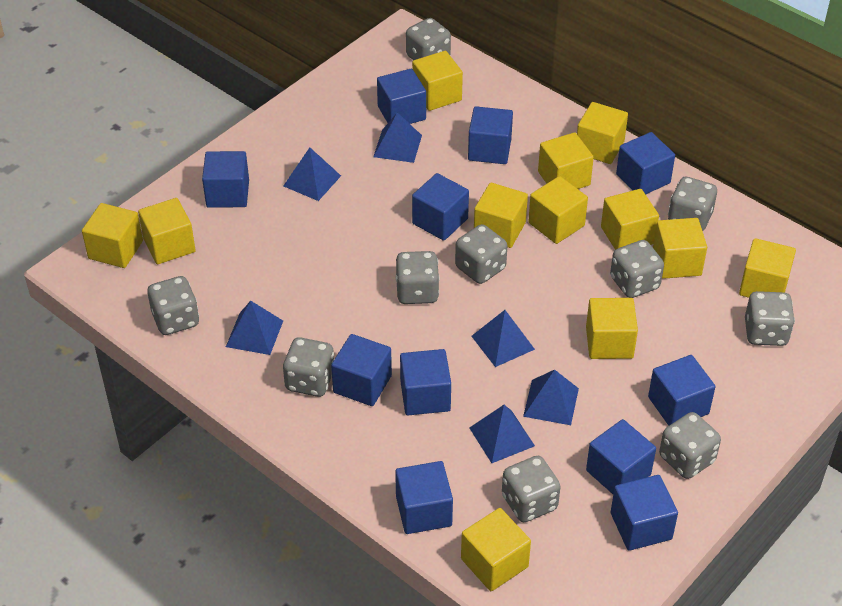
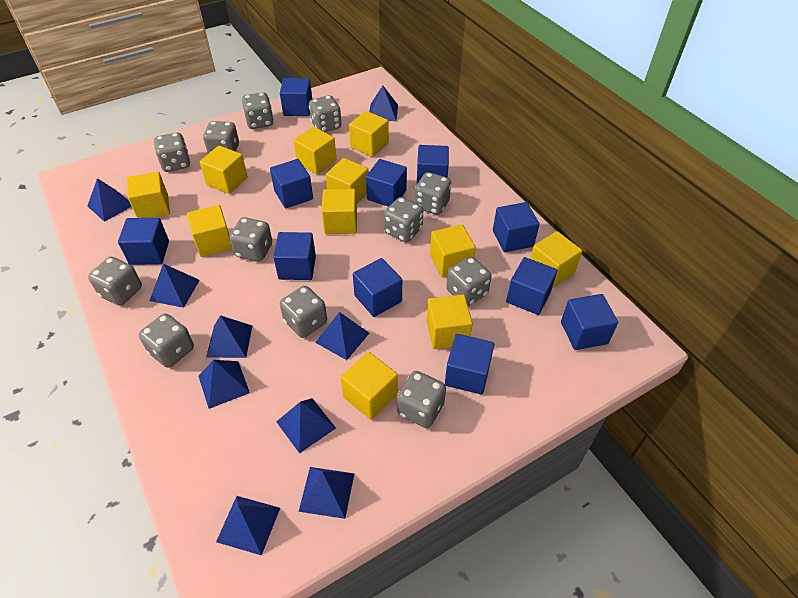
blue pyramid: 6 -> 9
grey dice: 10 -> 12
yellow cube: 12 -> 11

